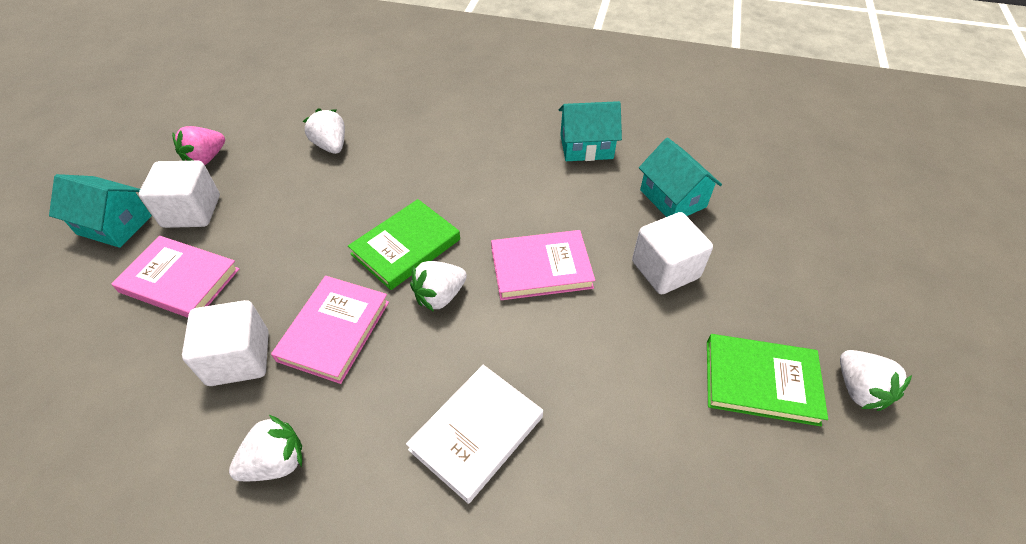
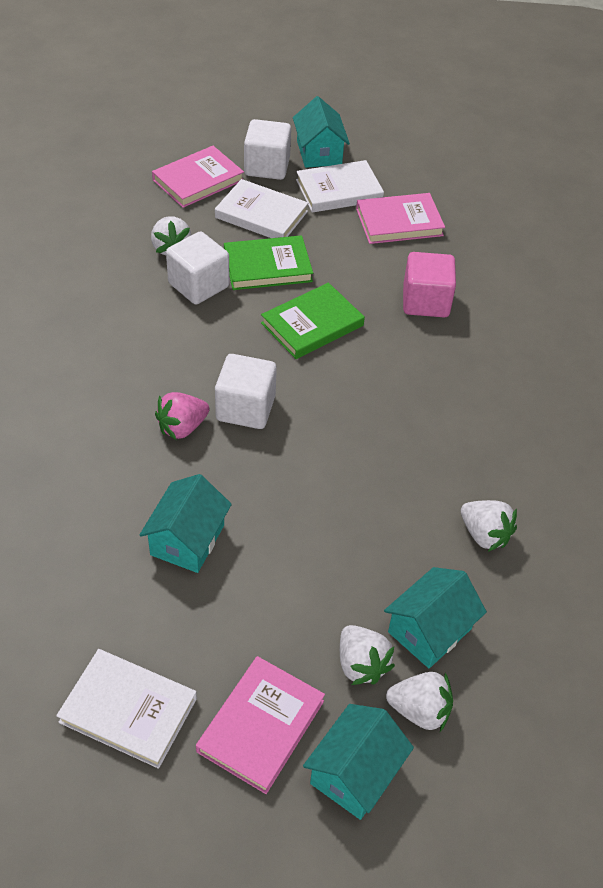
pink cube: 0 -> 1
turquoise house: 3 -> 4
white book: 1 -> 3

